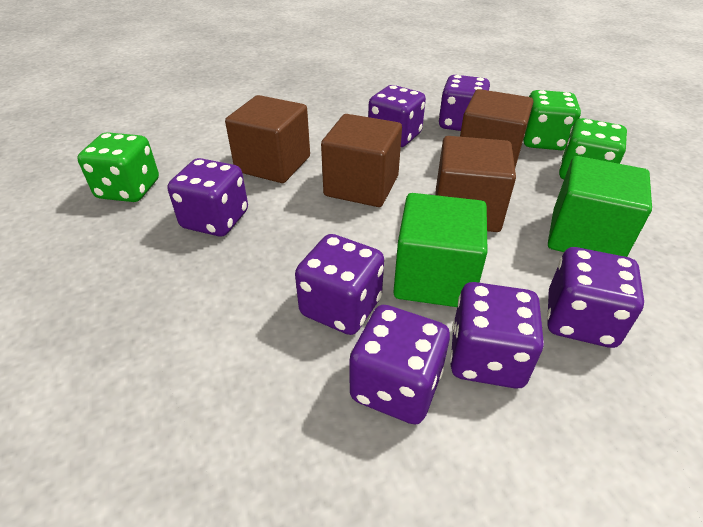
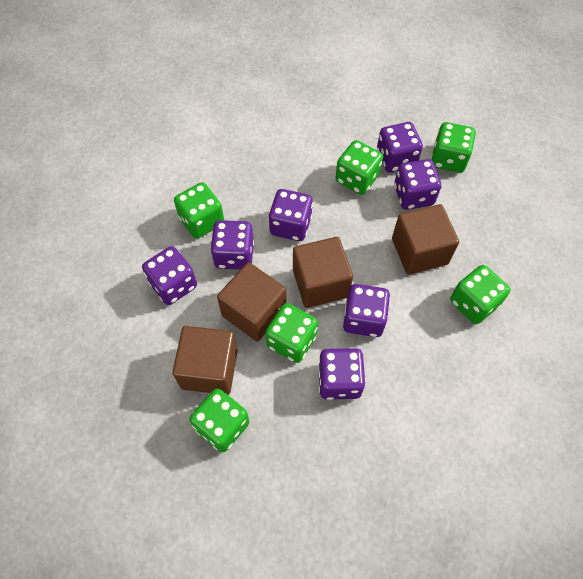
green cube: 2 -> 0
green dice: 3 -> 6

